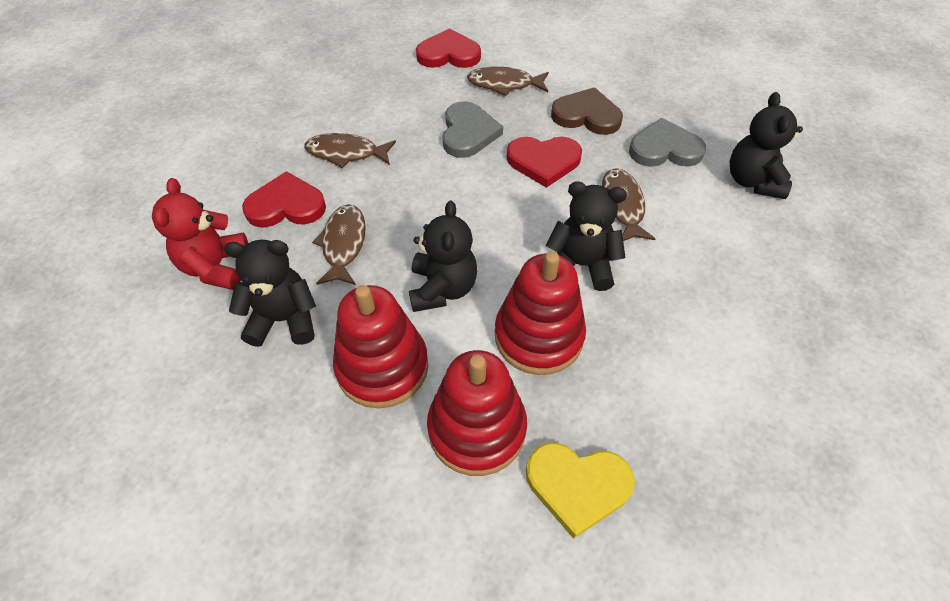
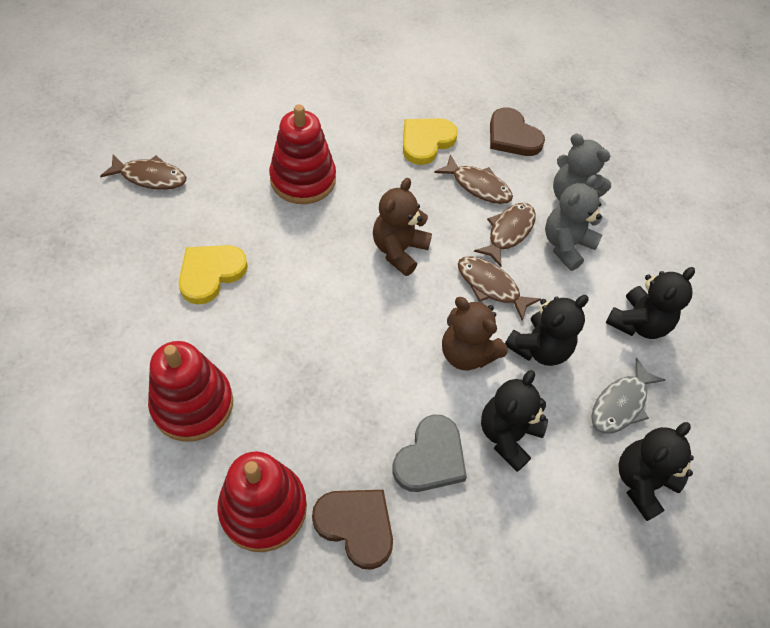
brown heart: 1 -> 2
brown teddy bear: 0 -> 2
grey fish: 0 -> 1
grey heart: 2 -> 1
grey teddy bear: 0 -> 2
red heart: 3 -> 0
red teddy bear: 1 -> 0
yellow heart: 1 -> 2

